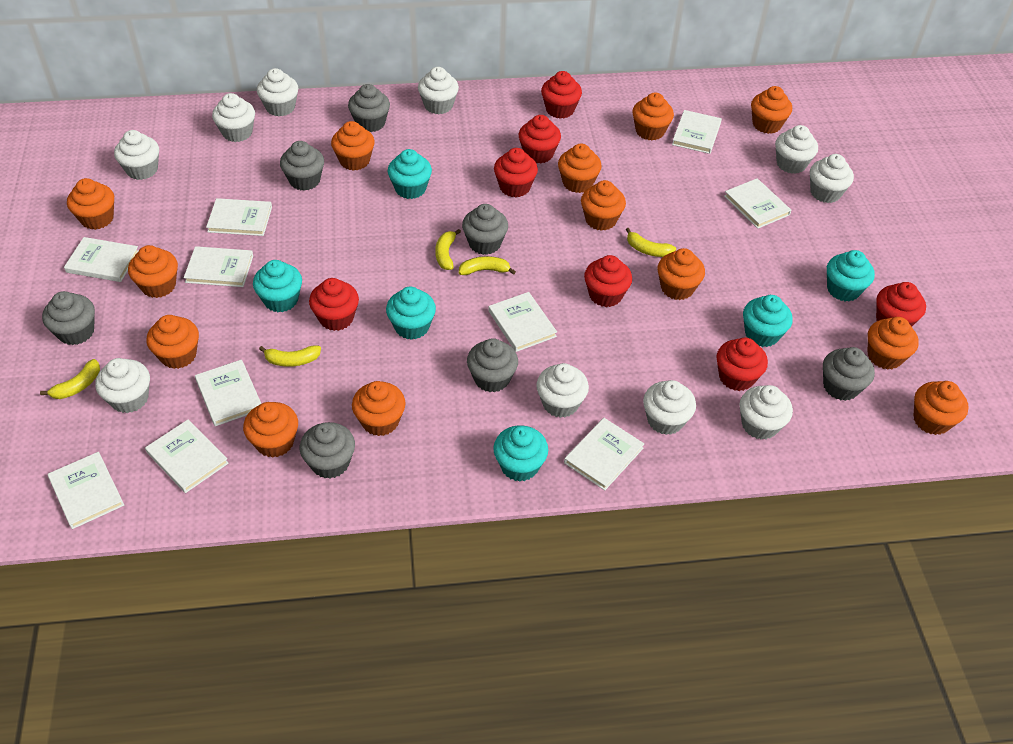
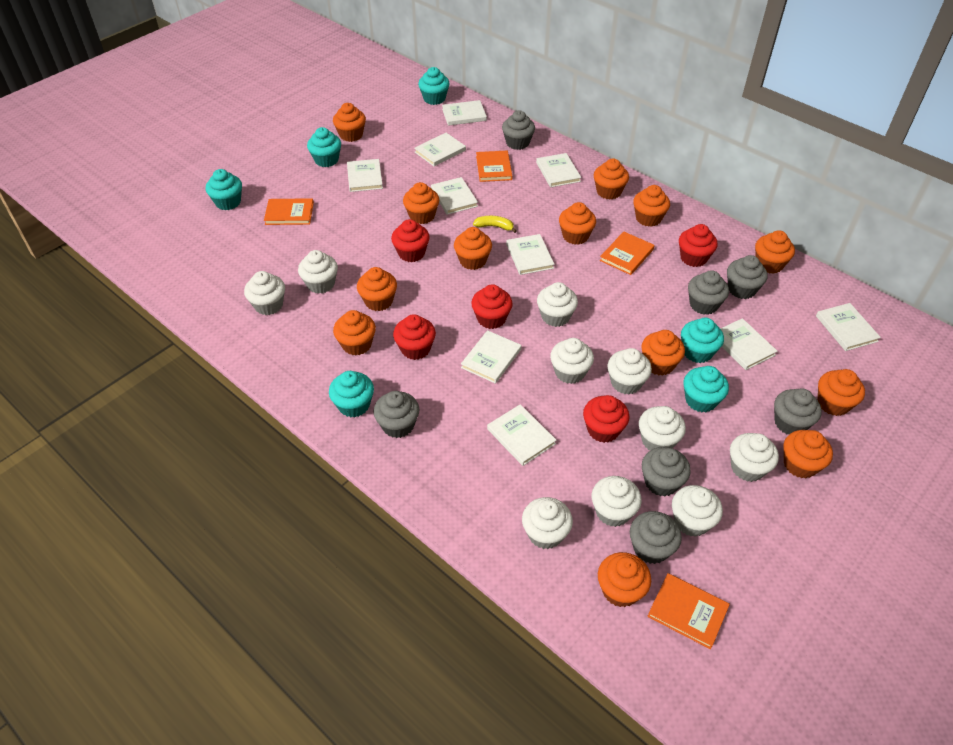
orange book: 0 -> 4
red cupcake: 7 -> 5
yellow banana: 5 -> 1

